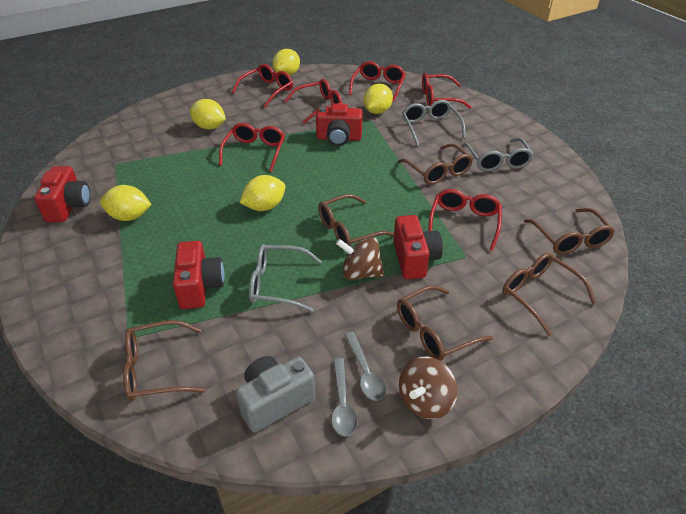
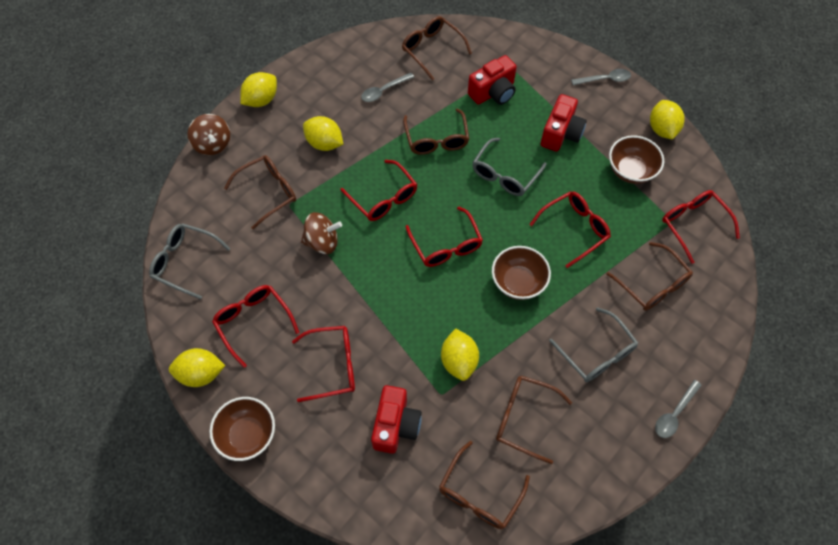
brown bowl: 0 -> 3
grey camera: 1 -> 0
grey spoon: 2 -> 3
red camera: 4 -> 3

